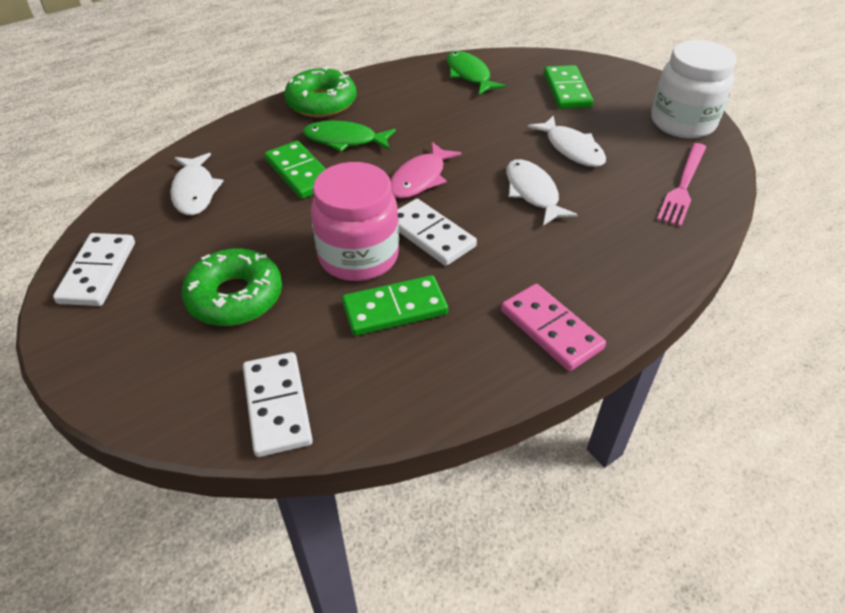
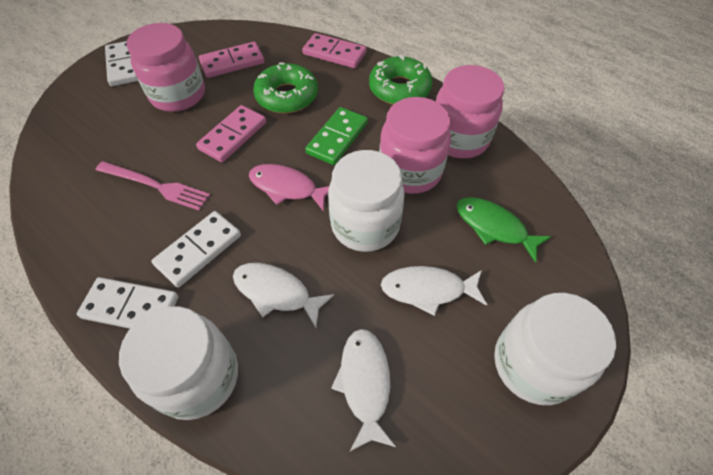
green domino: 3 -> 1
green fish: 2 -> 1
pink domino: 1 -> 3
pink jar: 1 -> 3
white jar: 1 -> 3

